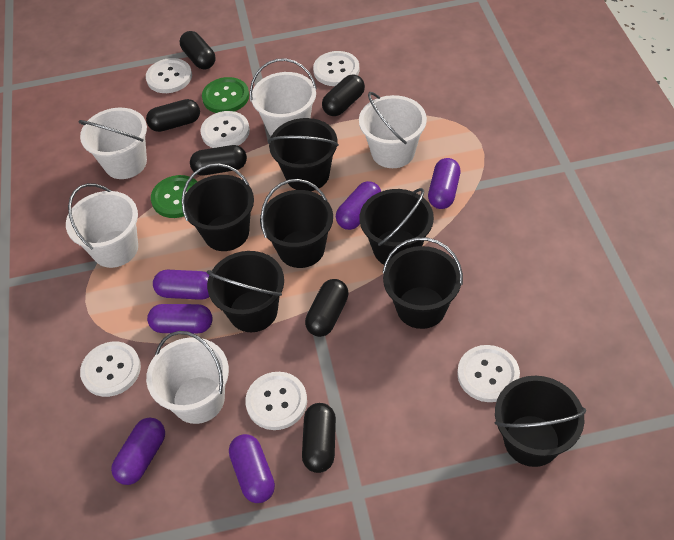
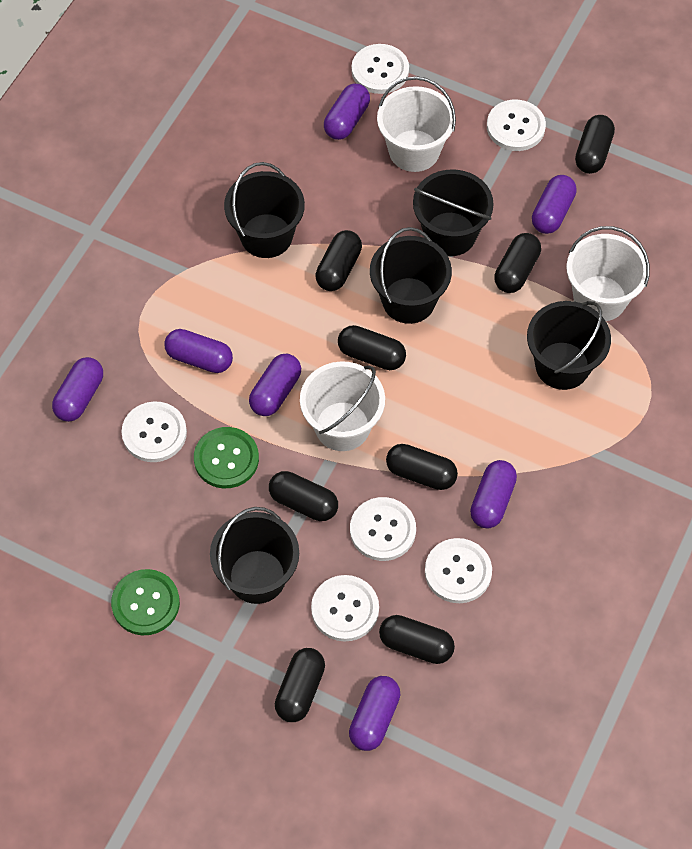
black bucket: 7 -> 5
black capsule: 6 -> 8
purple capsule: 6 -> 7
white bucket: 5 -> 3

